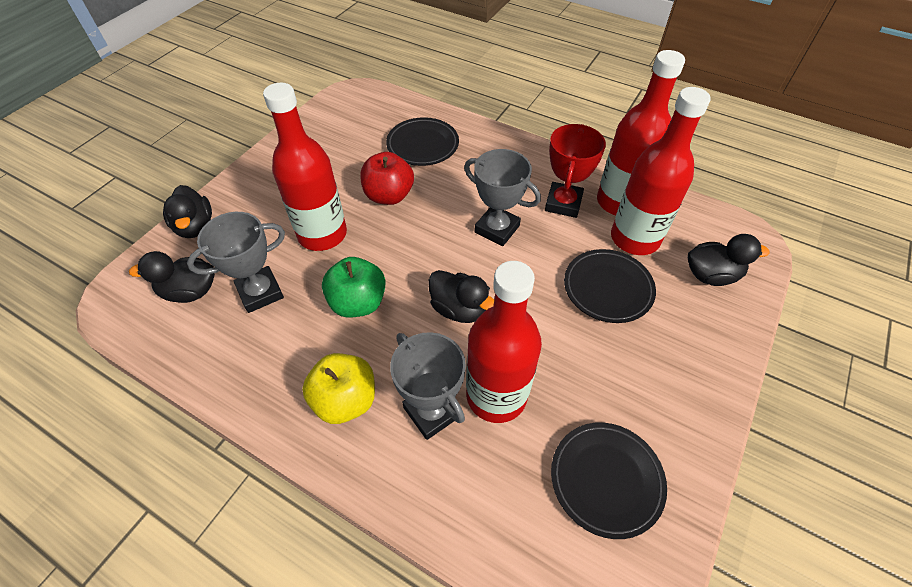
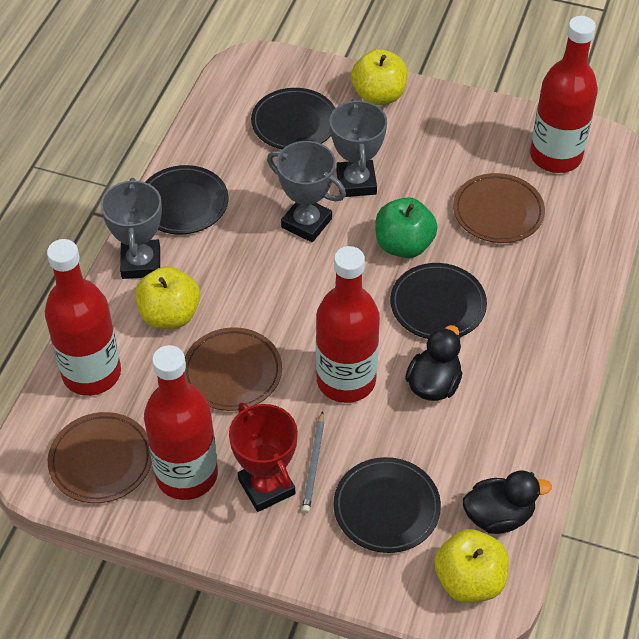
black duck: 4 -> 2
black plate: 3 -> 4
brown plate: 0 -> 3
grey pencil: 0 -> 1
red apple: 1 -> 0
yellow apple: 1 -> 3

